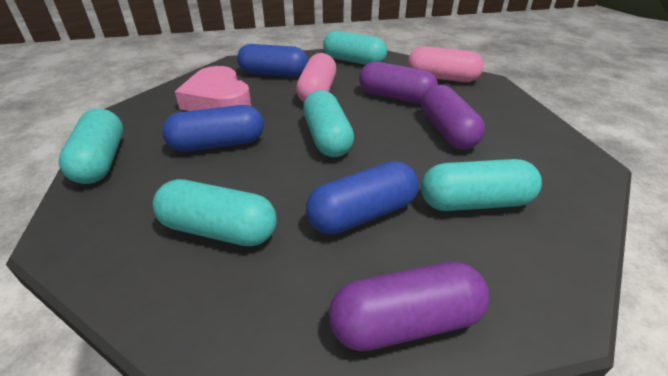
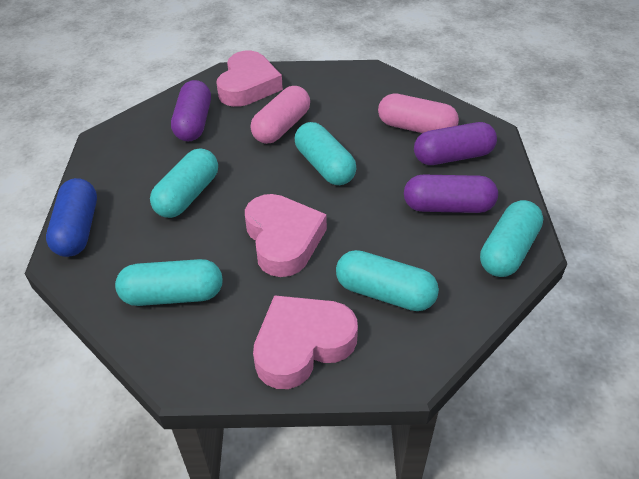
blue capsule: 3 -> 1
pink heart: 1 -> 3

